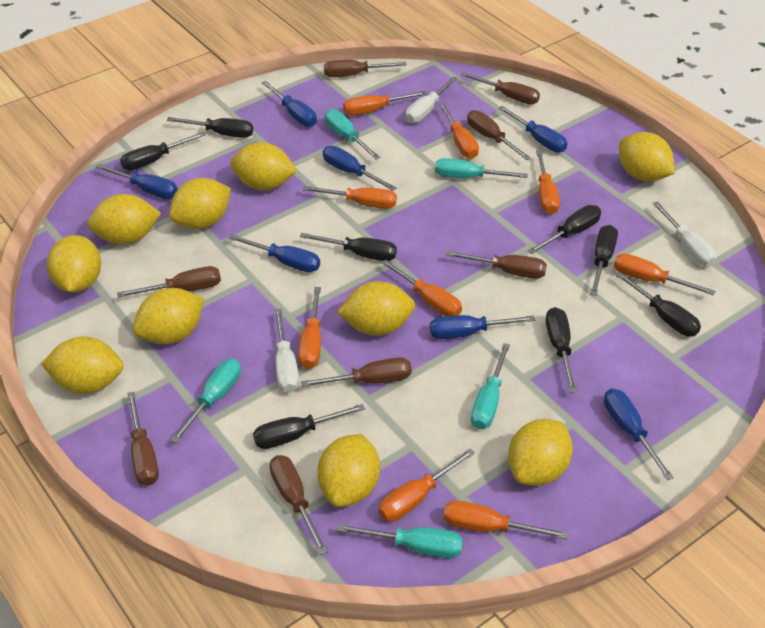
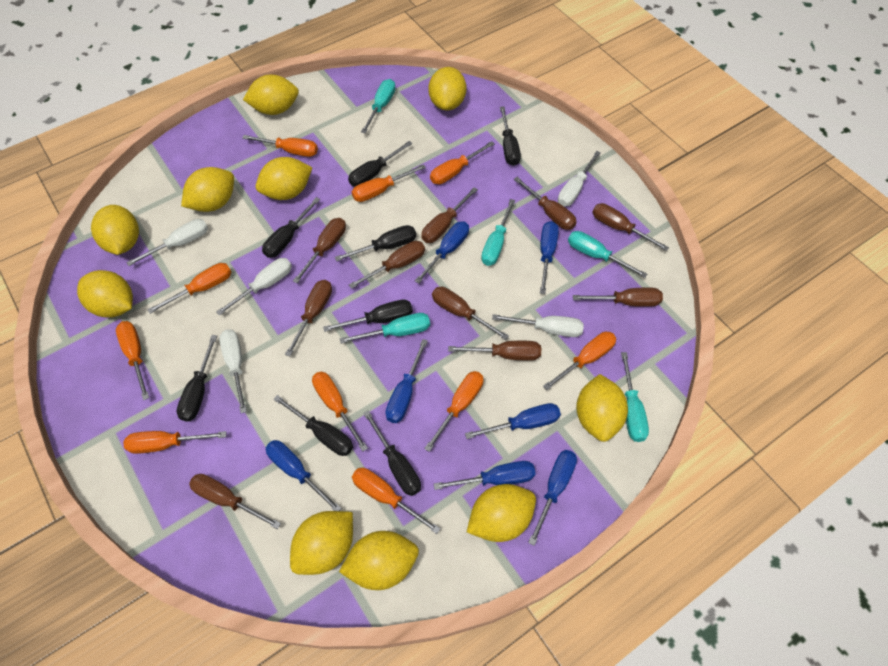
brown screwdriver: 8 -> 10
orange screwdriver: 9 -> 10
white screwdriver: 3 -> 5

